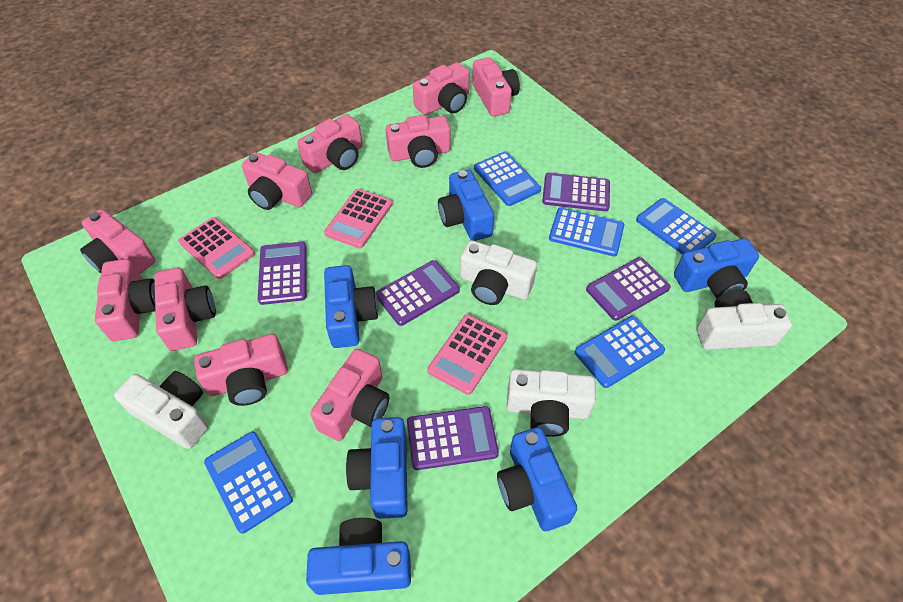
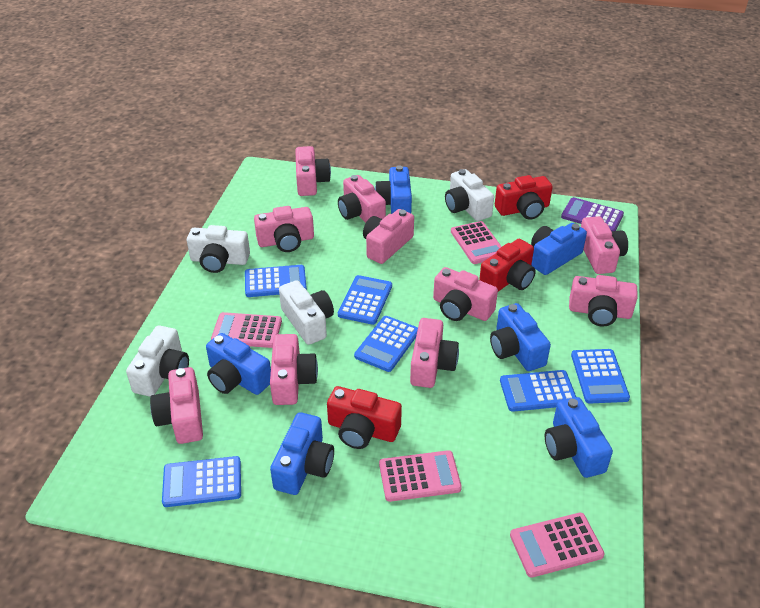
blue calculator: 5 -> 6
pink calculator: 3 -> 4
purple calculator: 5 -> 1
red camera: 0 -> 3

